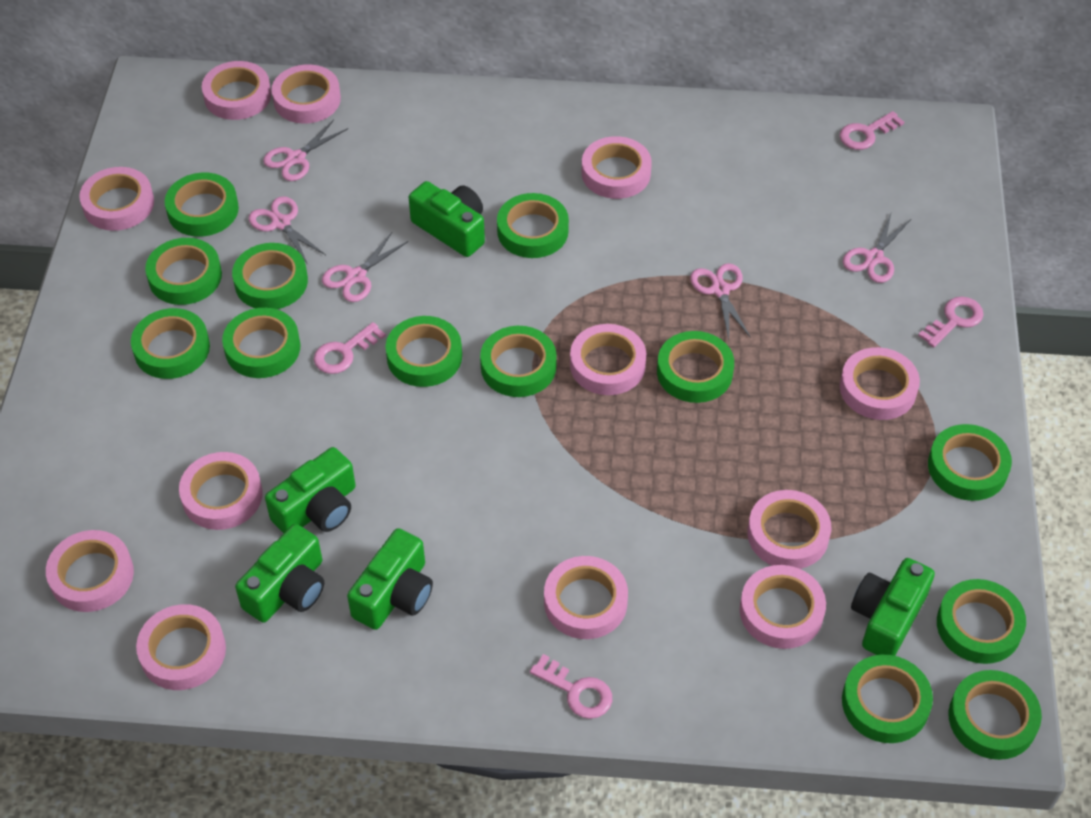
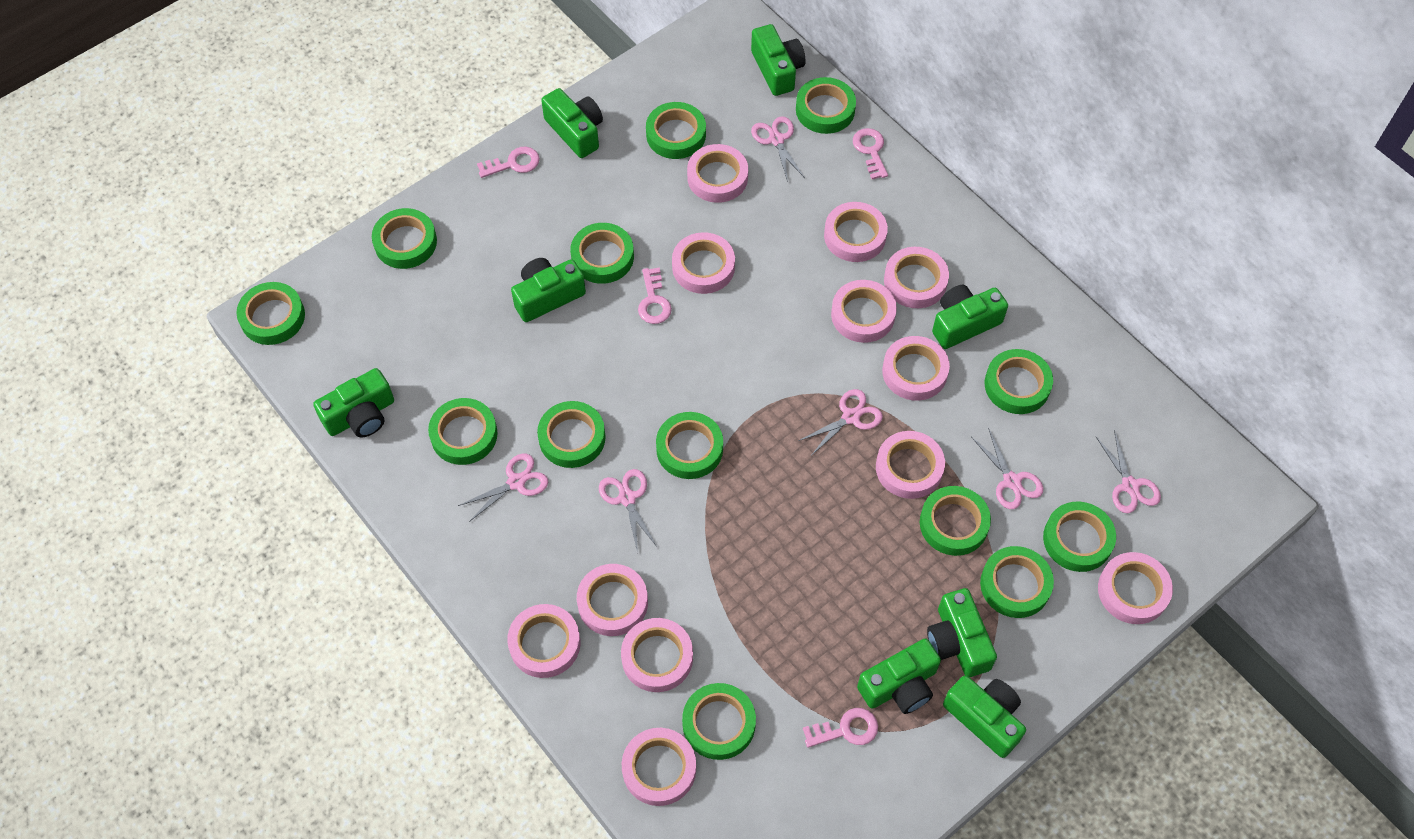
green camera: 5 -> 8
pink scissors: 5 -> 6

